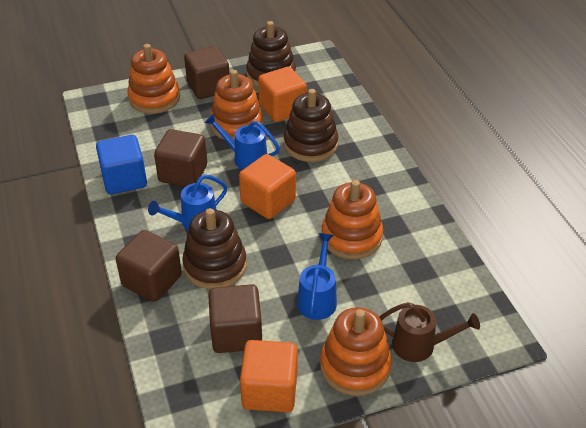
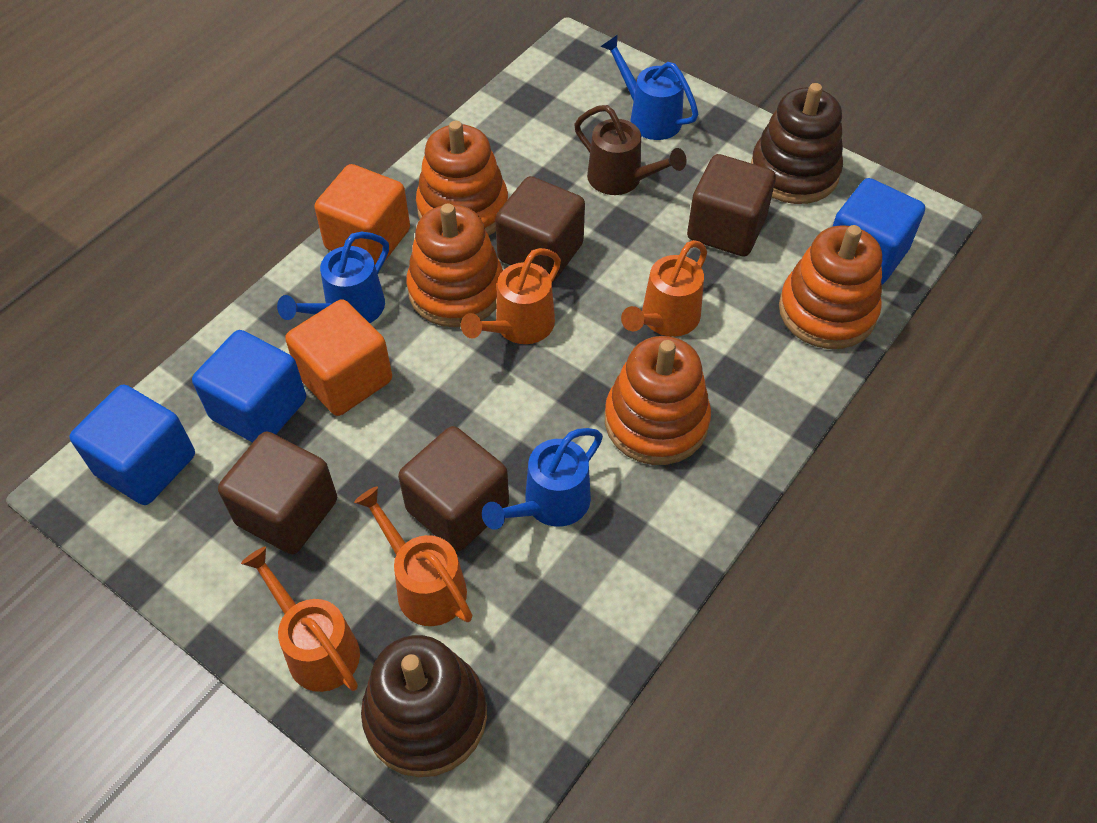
blue cube: 1 -> 3
brown stacking toy: 3 -> 2
orange cube: 3 -> 2
orange watering can: 0 -> 4

